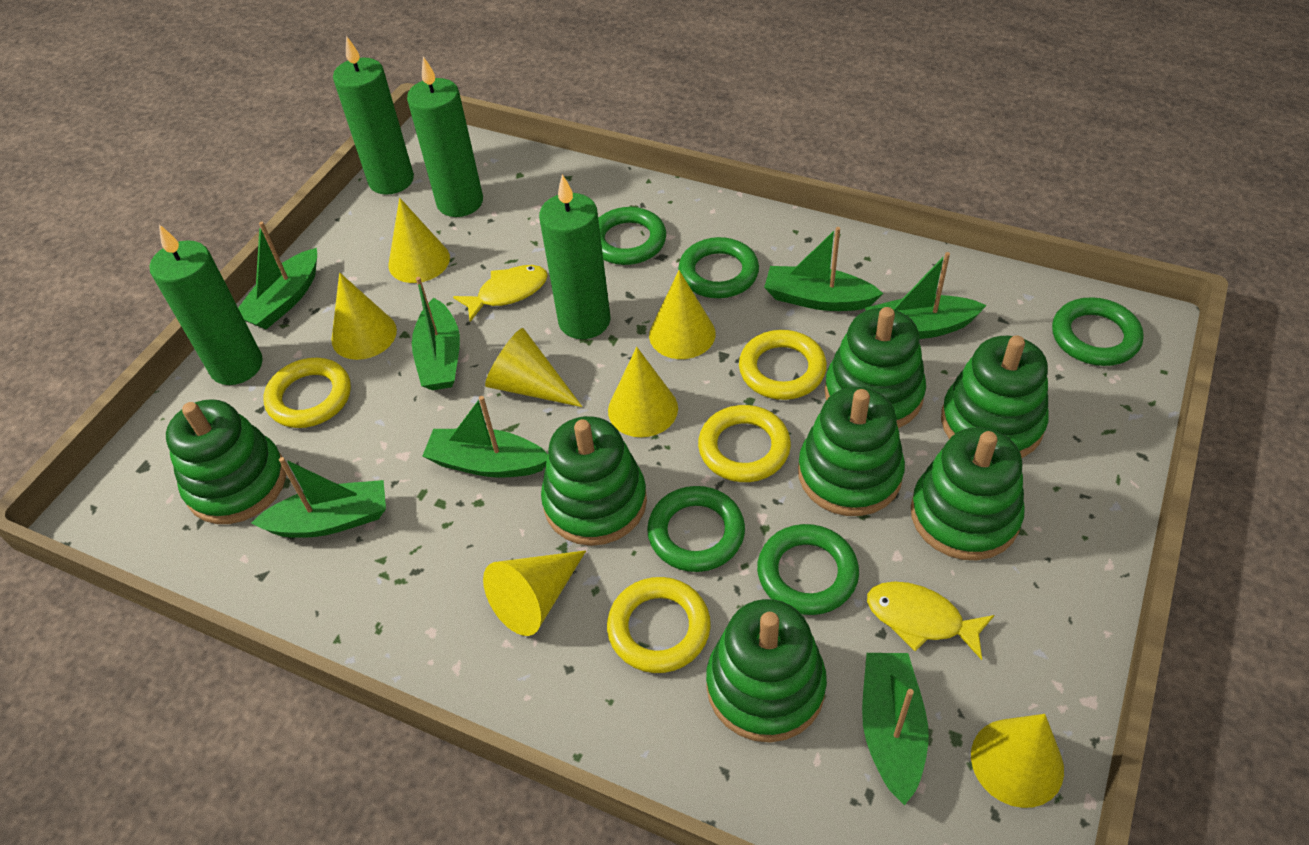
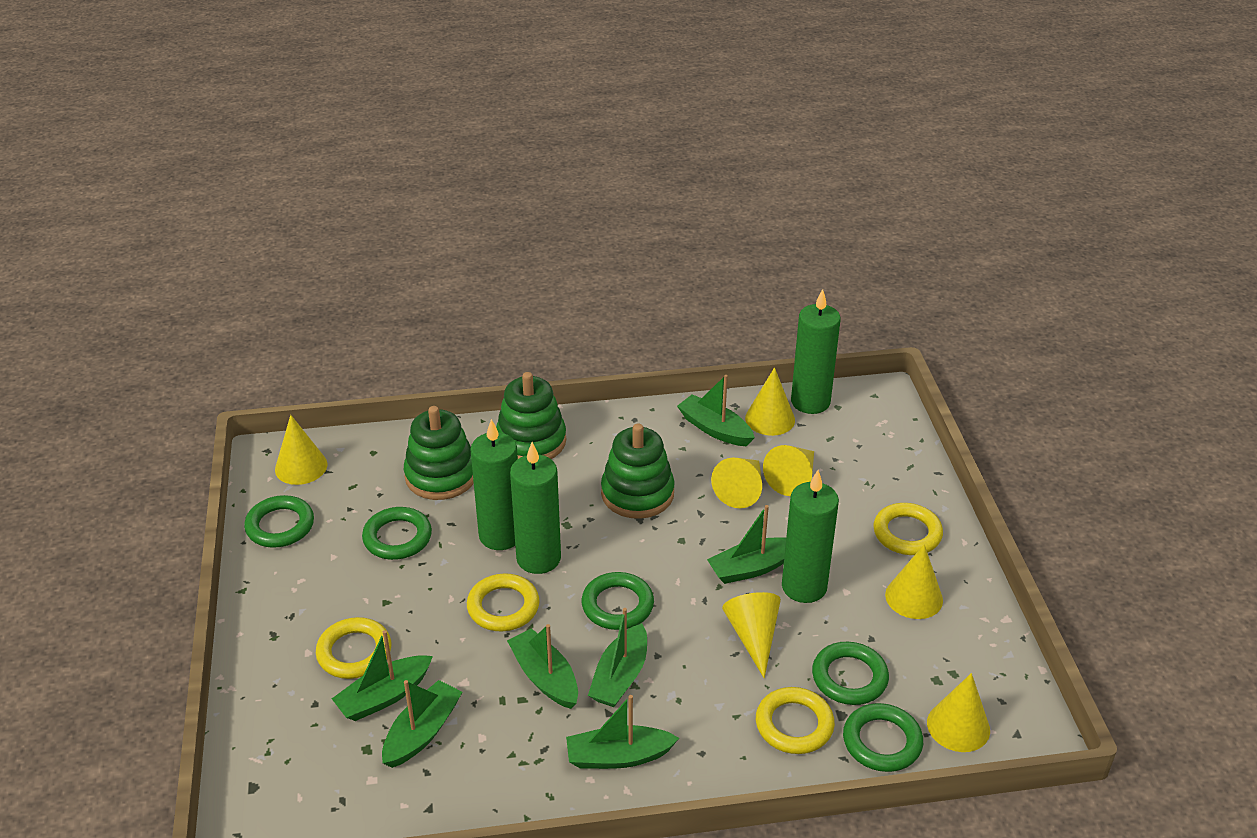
green stacking toy: 7 -> 3
yellow fish: 2 -> 0

